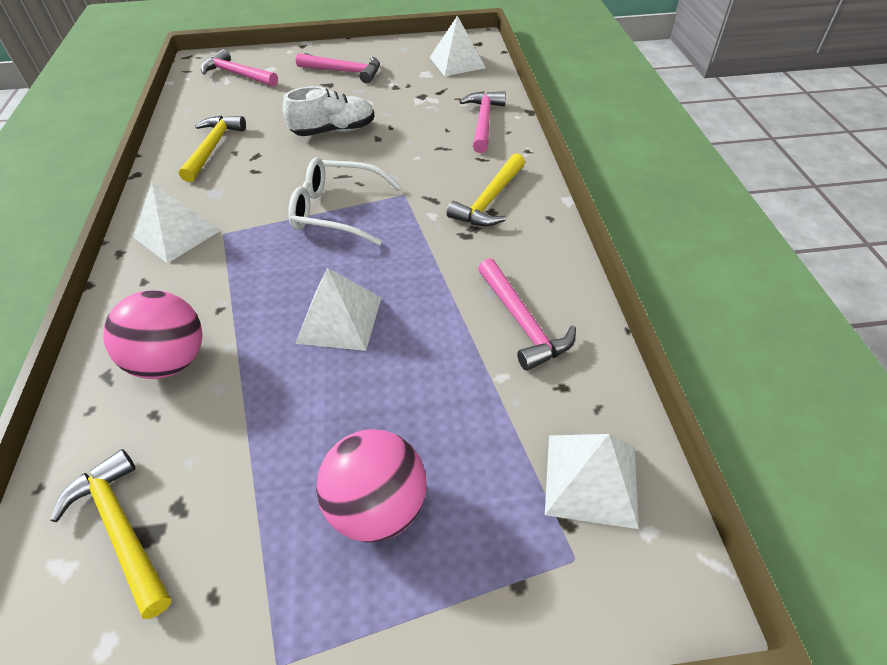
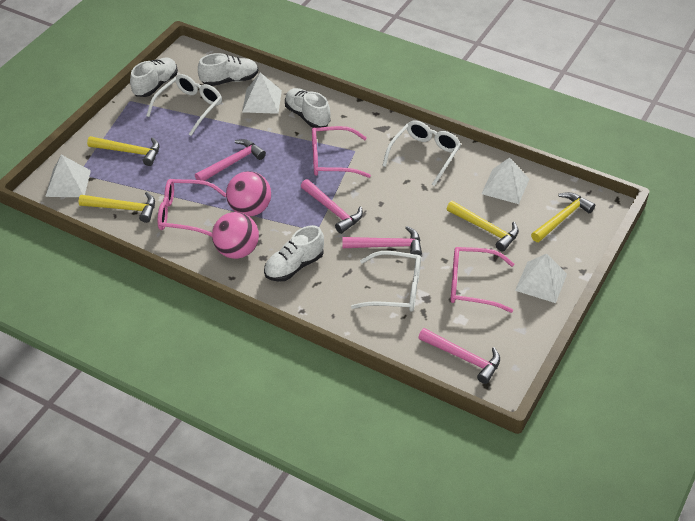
pink glasses: 0 -> 3
white glasses: 1 -> 3
white shoe: 1 -> 4
yellow hammer: 3 -> 4

